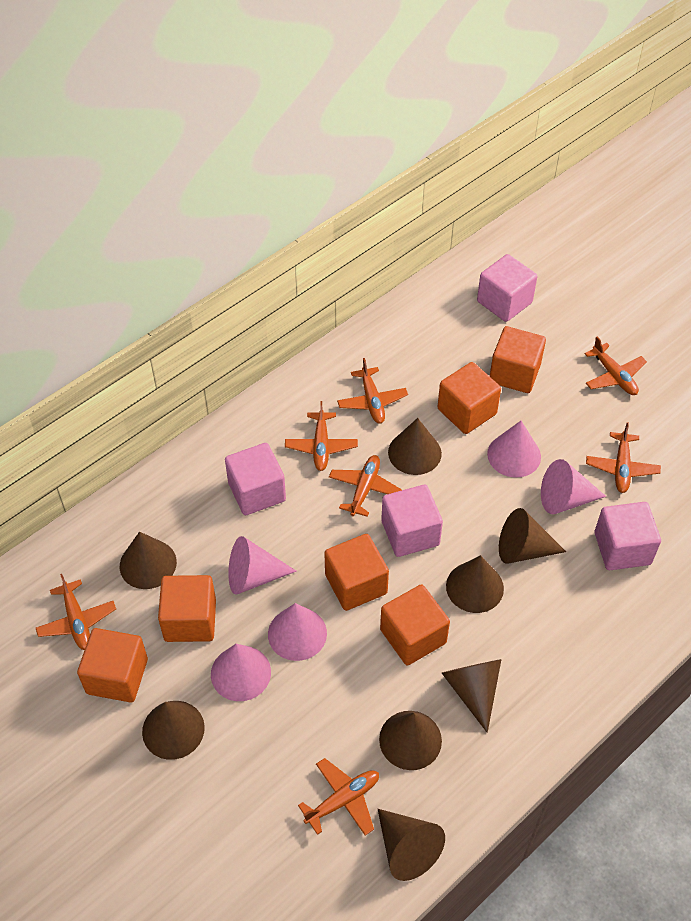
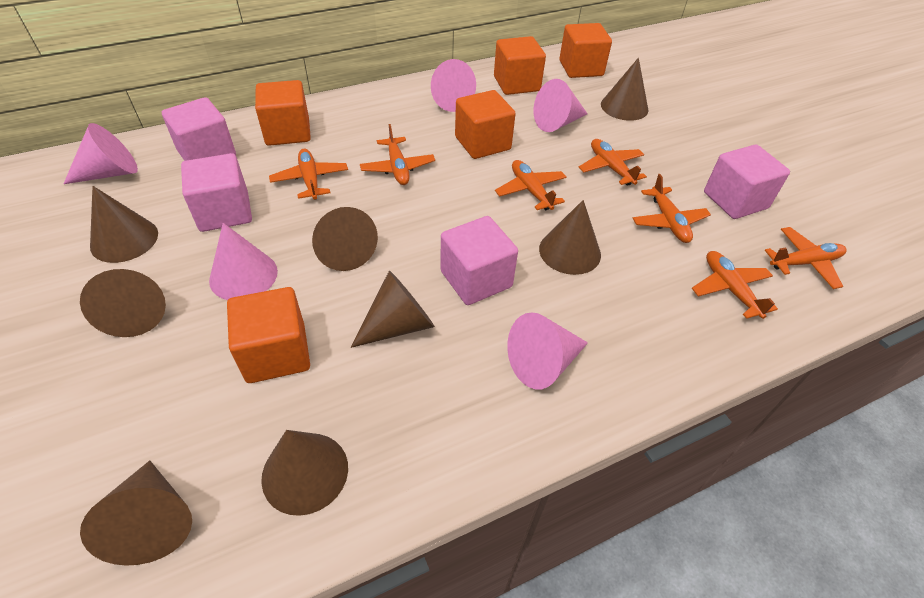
orange cube: 6 -> 5

